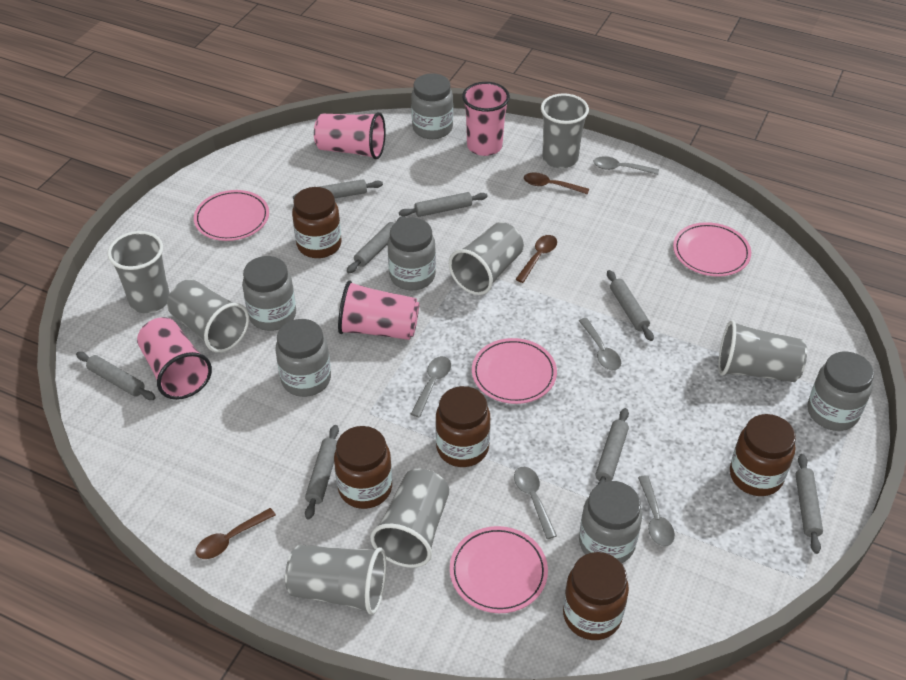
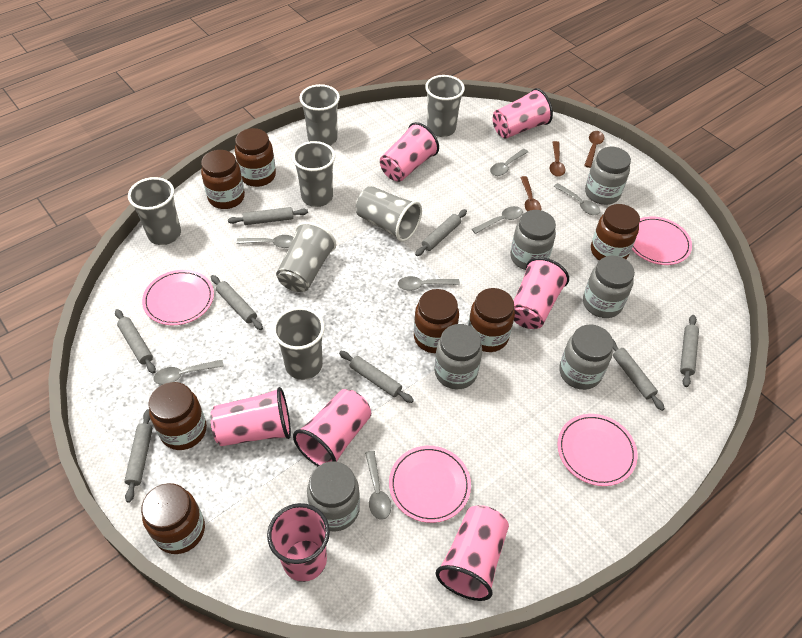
brown jar: 5 -> 7
grey spoon: 5 -> 7
pink cup: 4 -> 7

